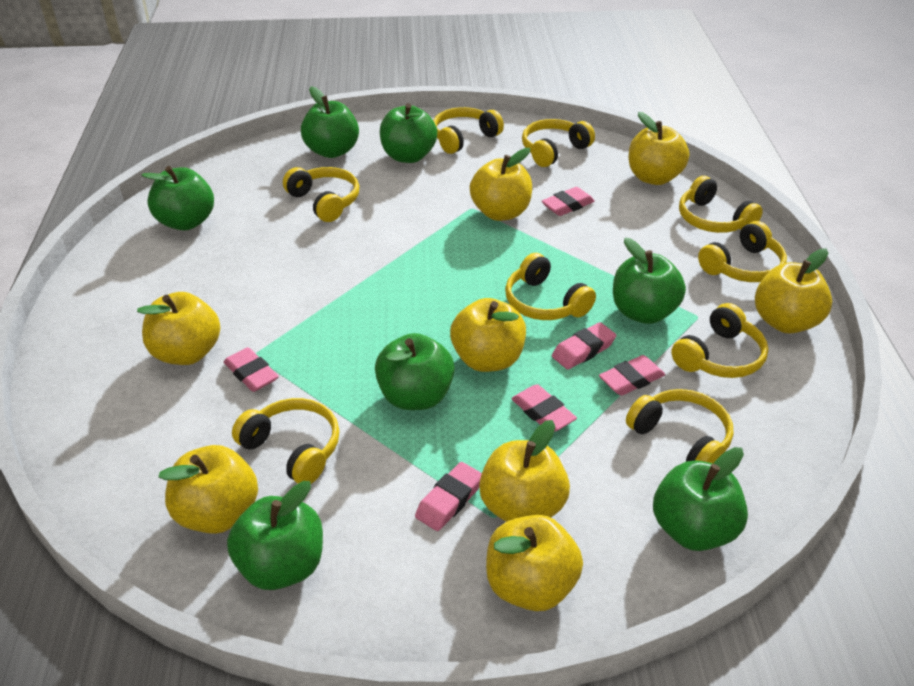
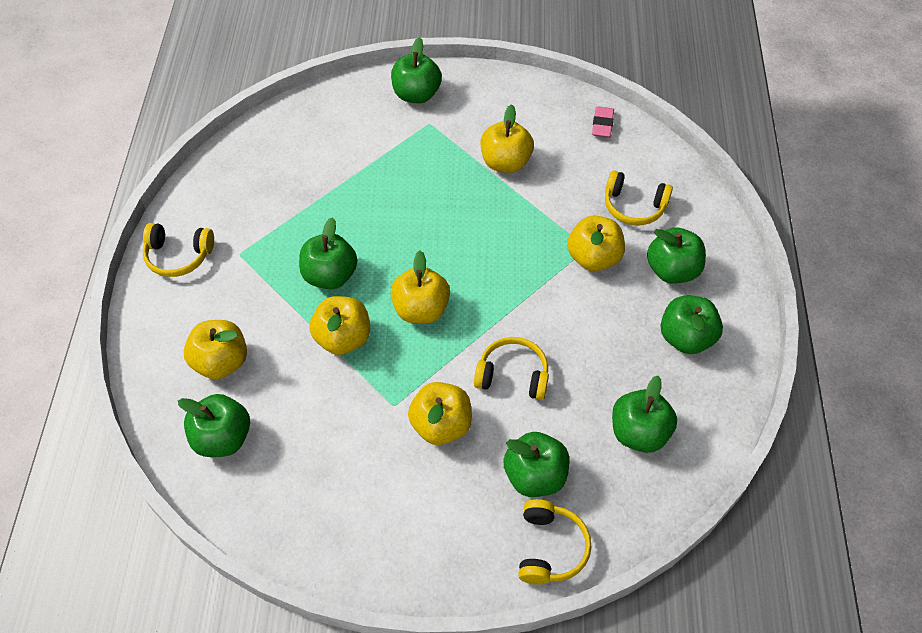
pink eraser: 6 -> 1
yellow apple: 8 -> 6
yellow headphones: 9 -> 4

